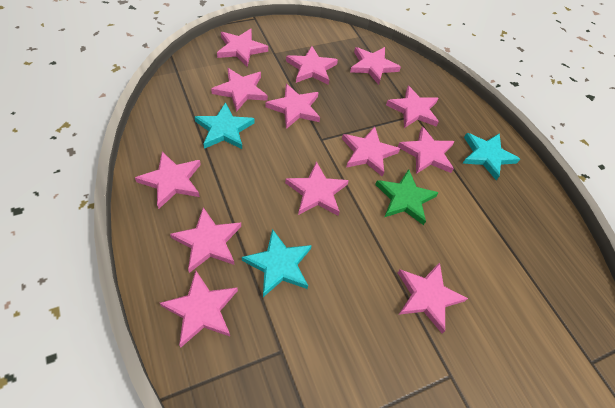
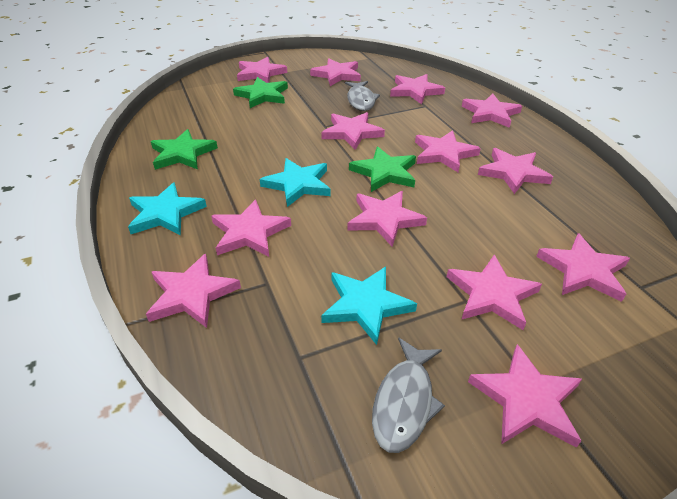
green star: 1 -> 3
grey fish: 0 -> 2

